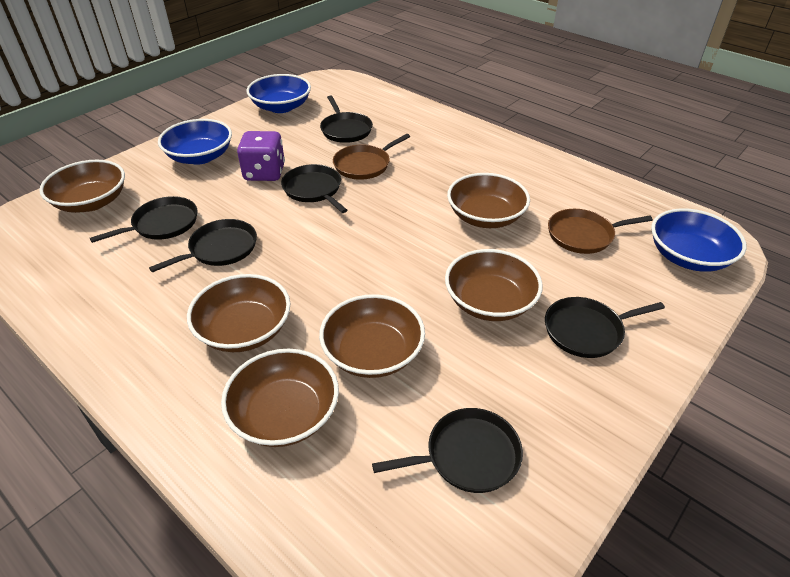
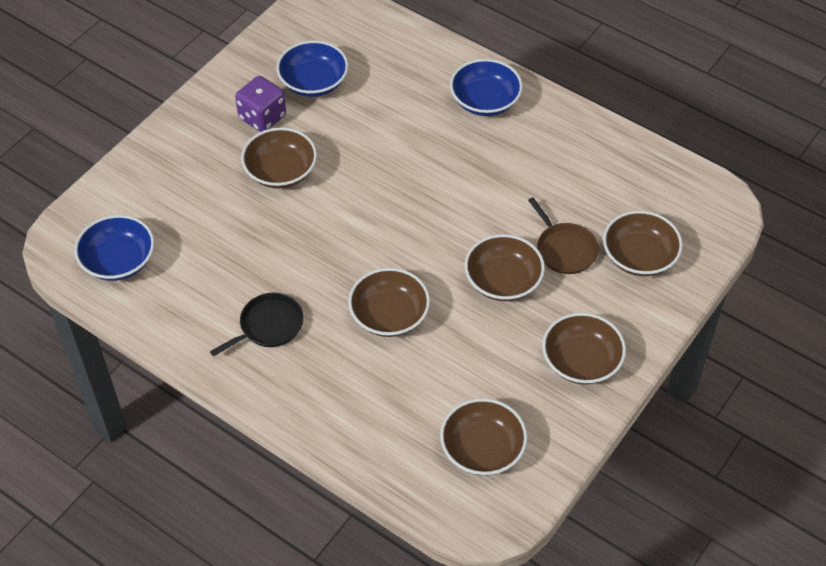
black pan: 6 -> 1
brown pan: 2 -> 1

